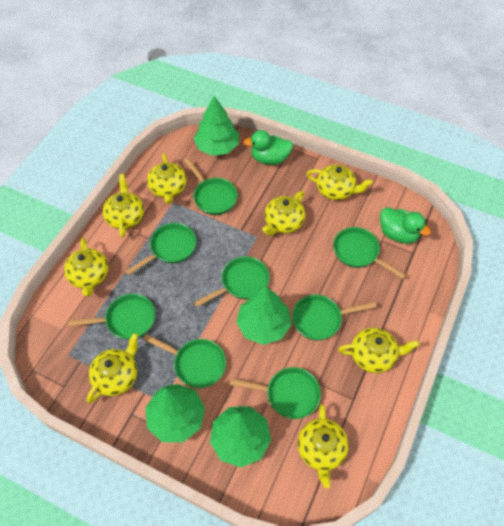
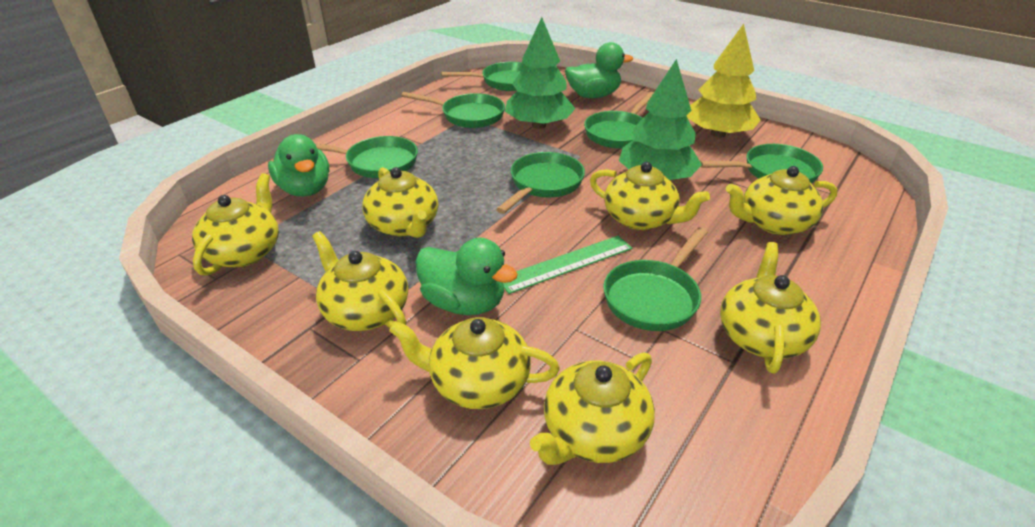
green duck: 2 -> 3
green pan: 8 -> 7
green ruler: 0 -> 1
green tree: 4 -> 2
yellow tree: 0 -> 1

